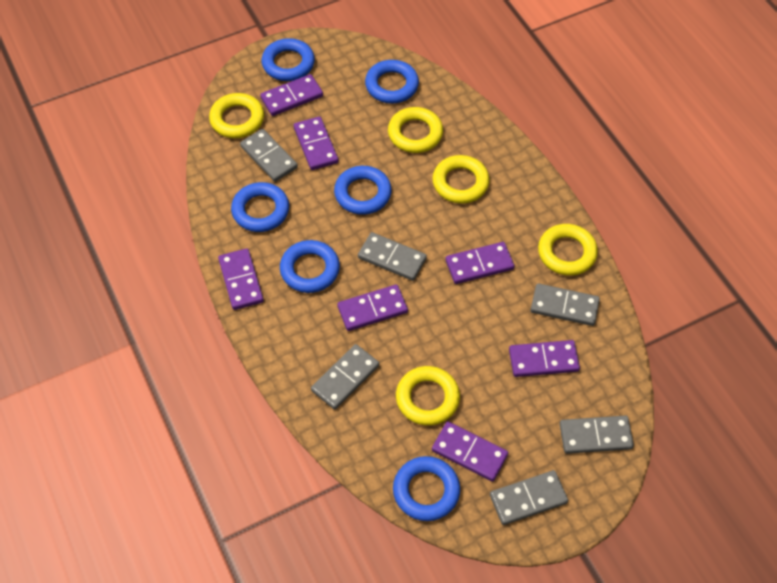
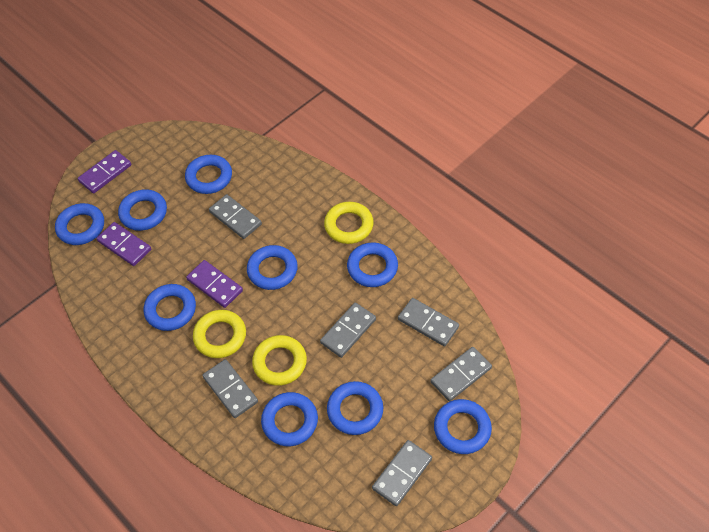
blue ring: 6 -> 9
purple domino: 7 -> 3
yellow ring: 5 -> 3

